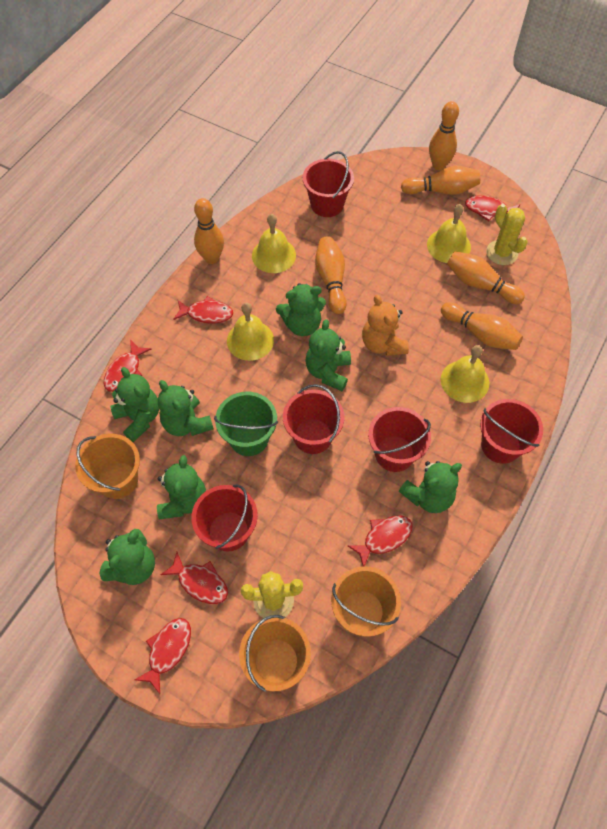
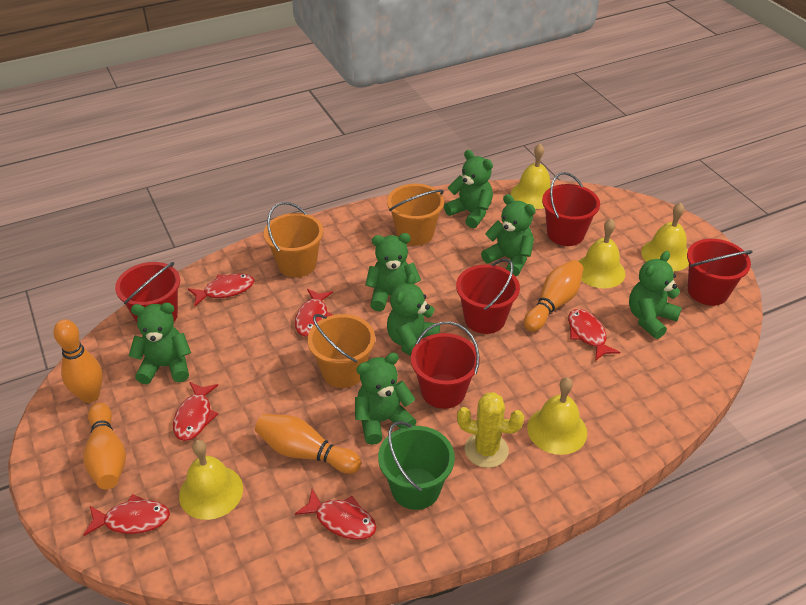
orange bowling pin: 6 -> 4
orange teddy bear: 1 -> 0
yellow bell: 4 -> 5
yellow cactus: 2 -> 1

